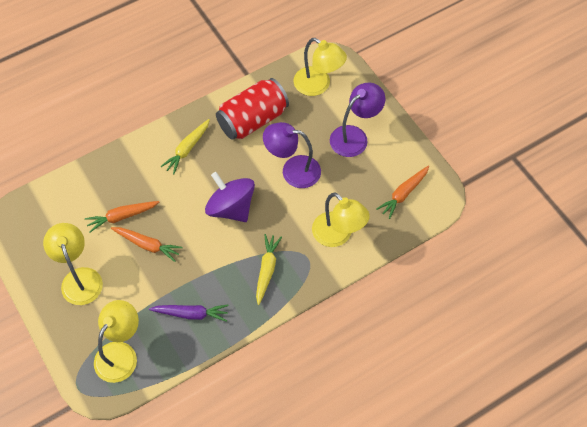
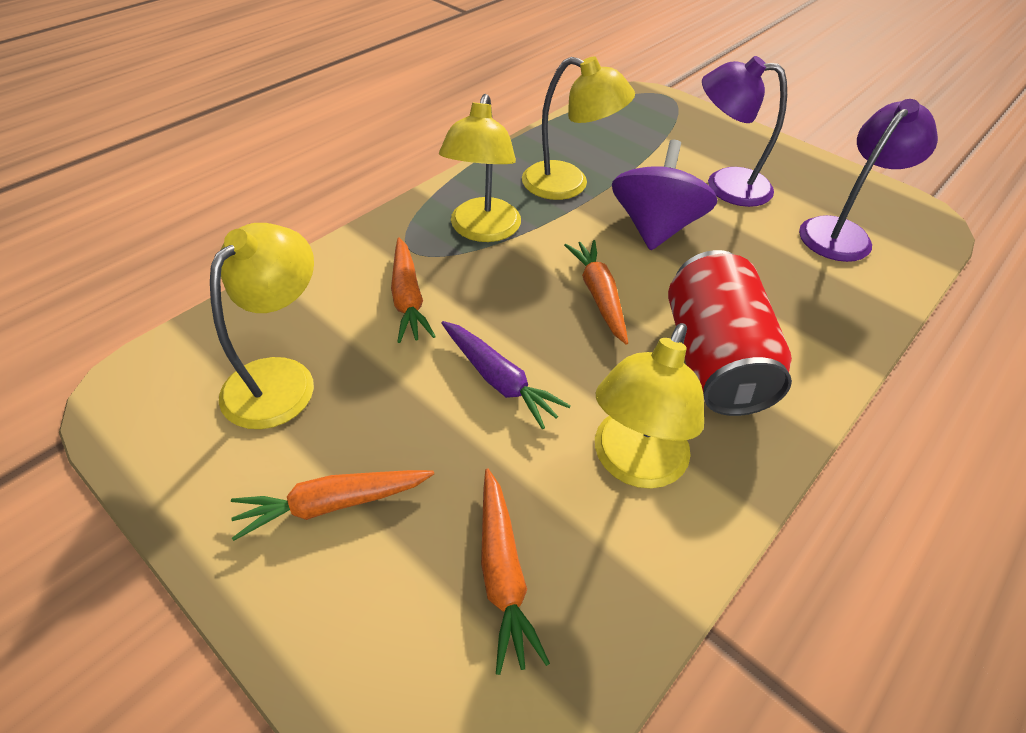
orange carrot: 3 -> 4
yellow carrot: 2 -> 0

